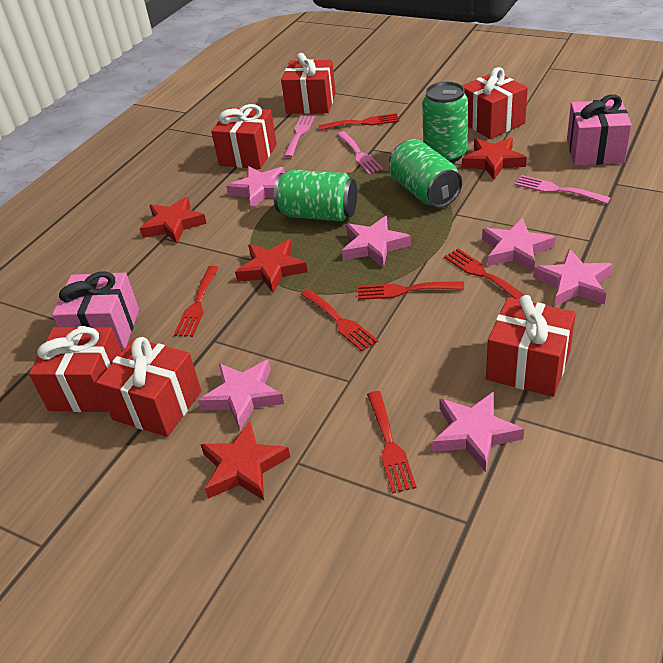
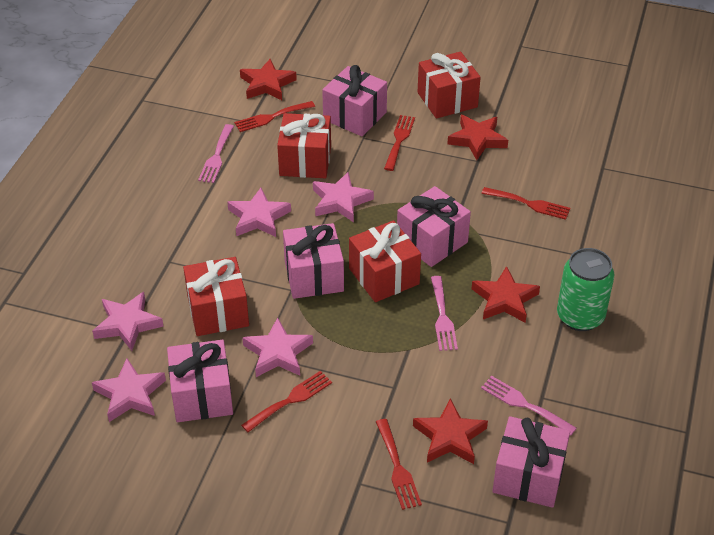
green can: 3 -> 1
pink gift: 2 -> 5
pink star: 6 -> 5
red fork: 6 -> 5
red gift: 6 -> 4

